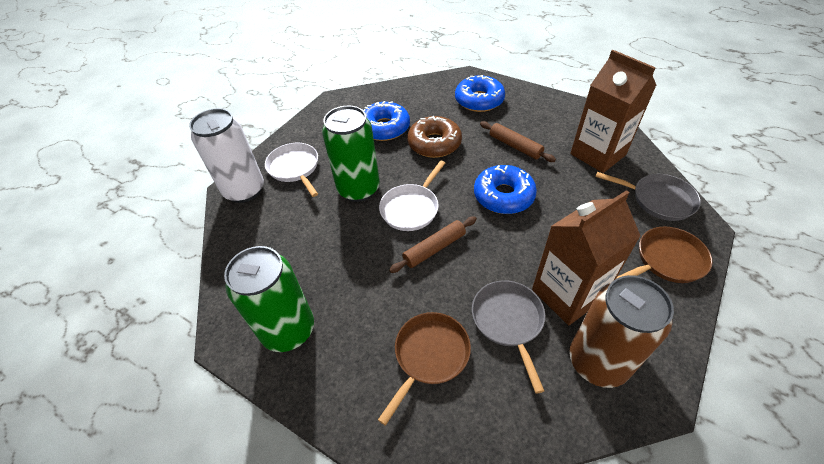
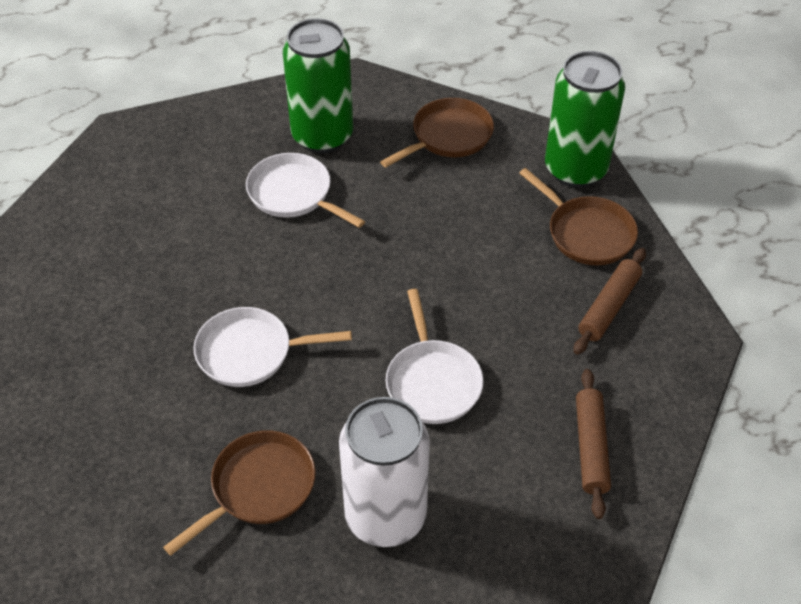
blue donut: 3 -> 0
brown can: 1 -> 0
brown carton: 2 -> 0
brown donut: 1 -> 0
brown pan: 2 -> 3
grey pan: 2 -> 0
white pan: 2 -> 3

